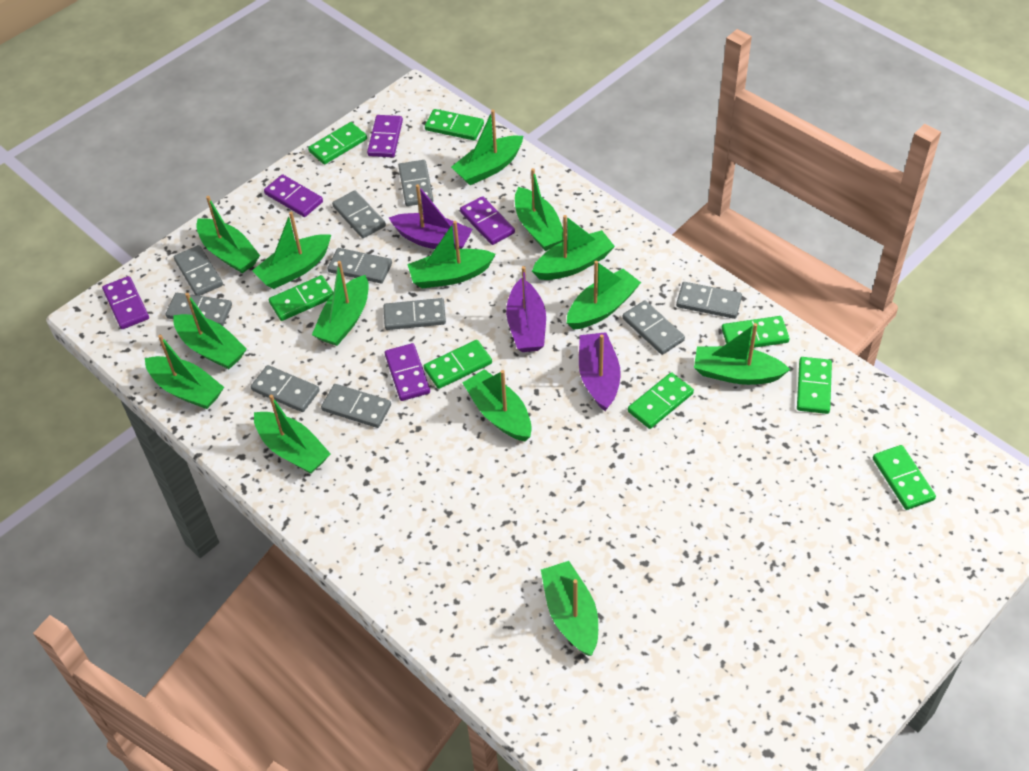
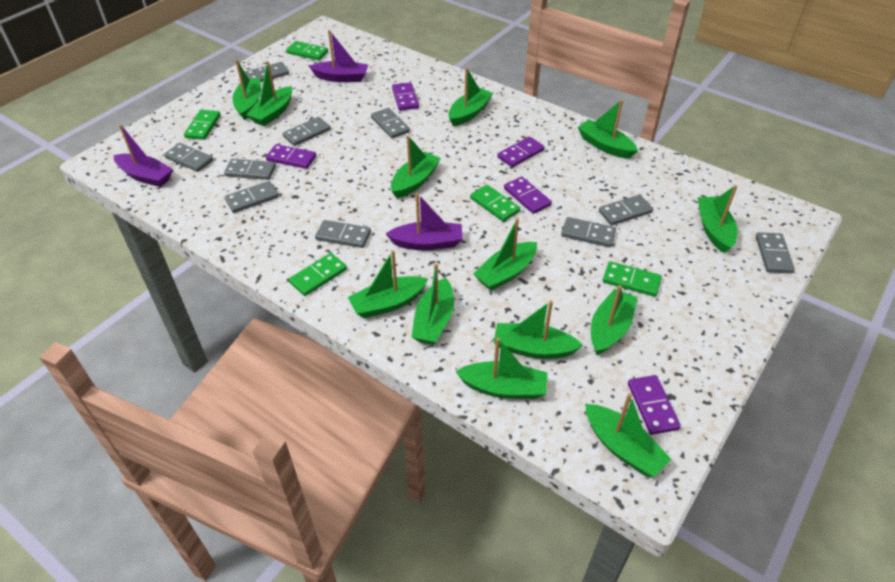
green boat: 14 -> 13
green domino: 8 -> 5

